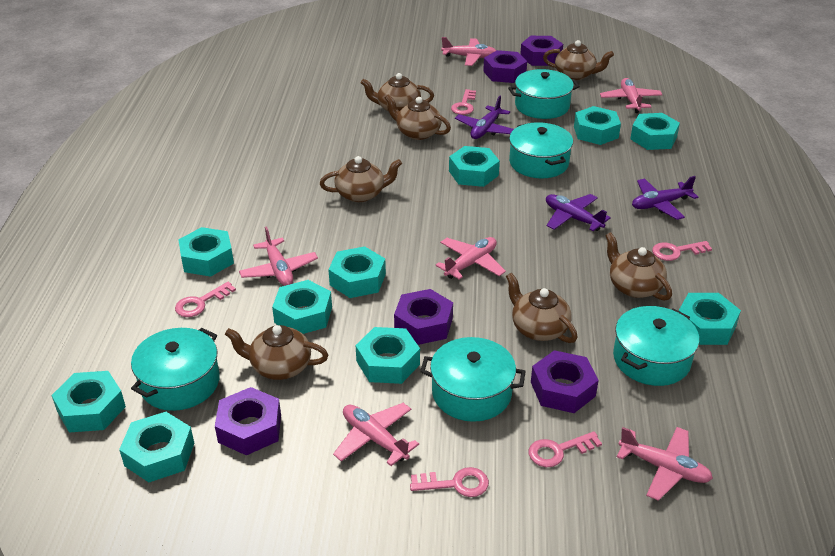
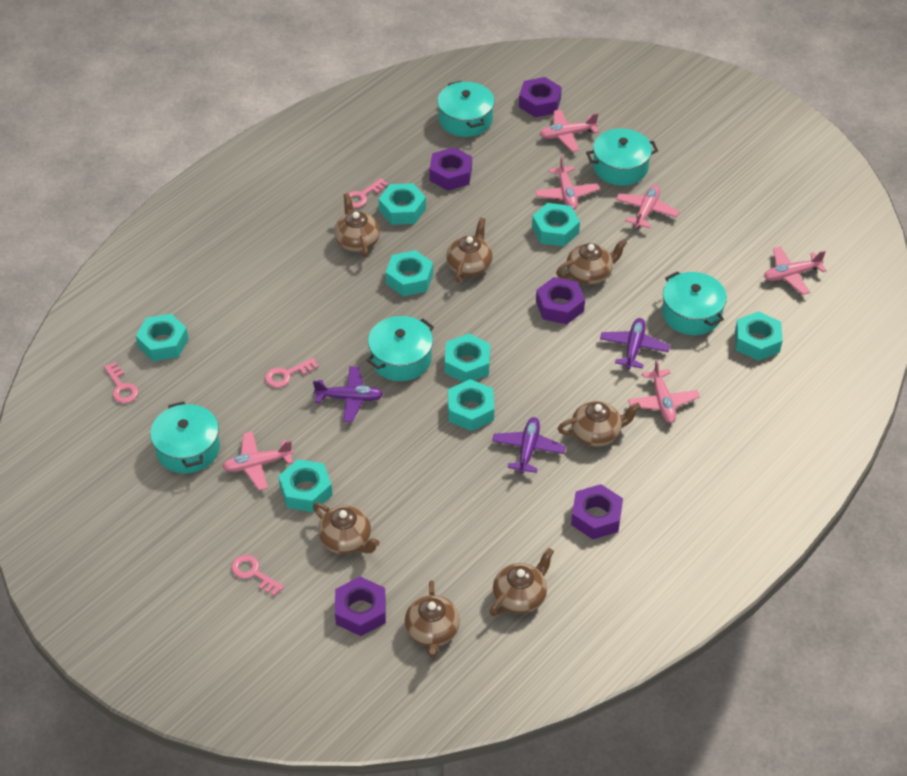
pink key: 5 -> 4
turquoise nut: 10 -> 8

